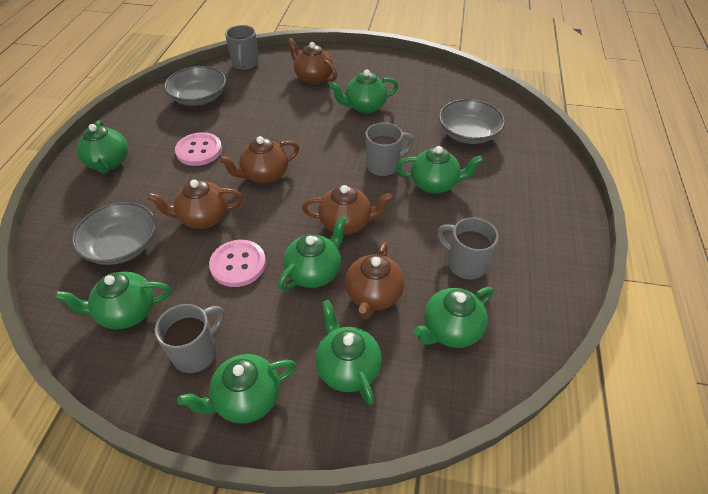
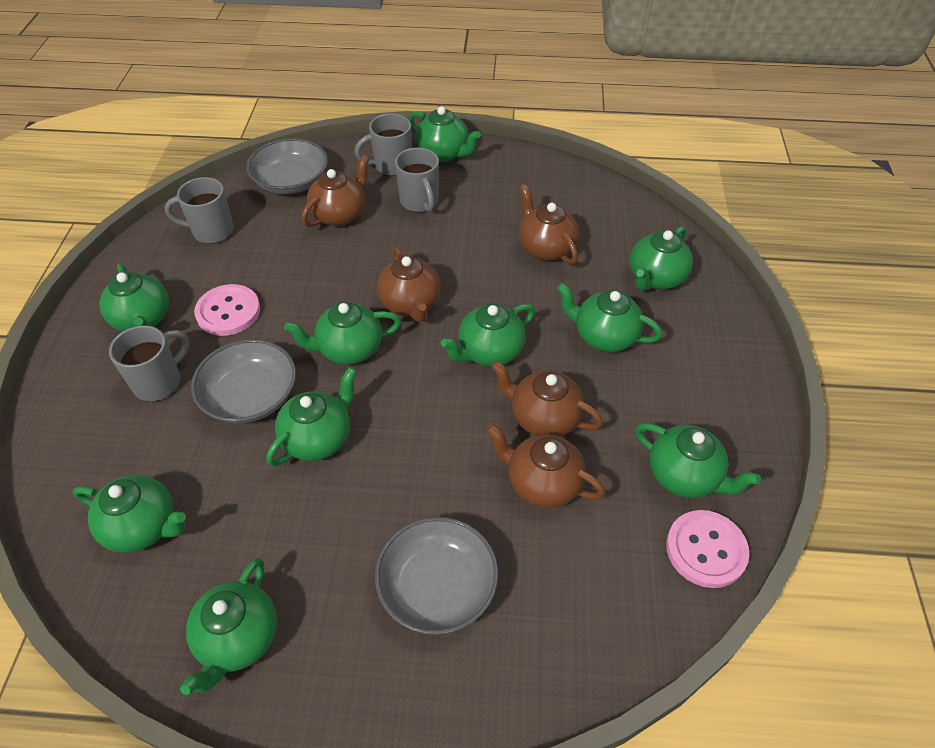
green teapot: 8 -> 10

